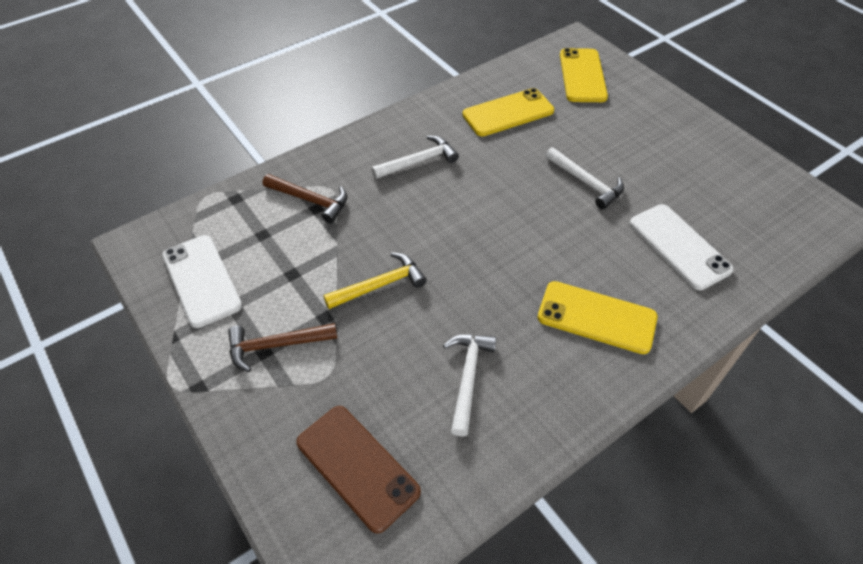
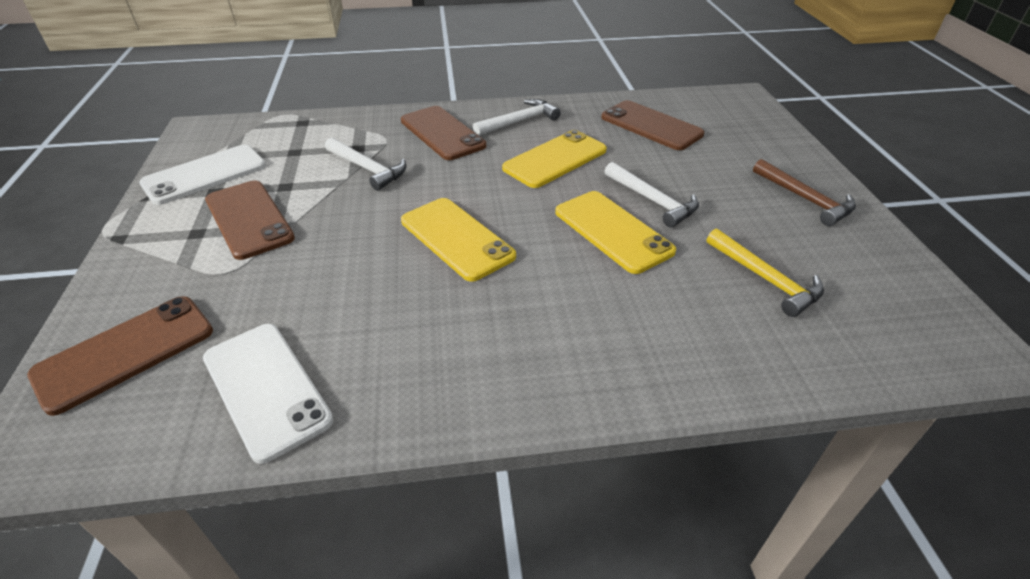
brown hammer: 2 -> 1
brown phone: 1 -> 4

